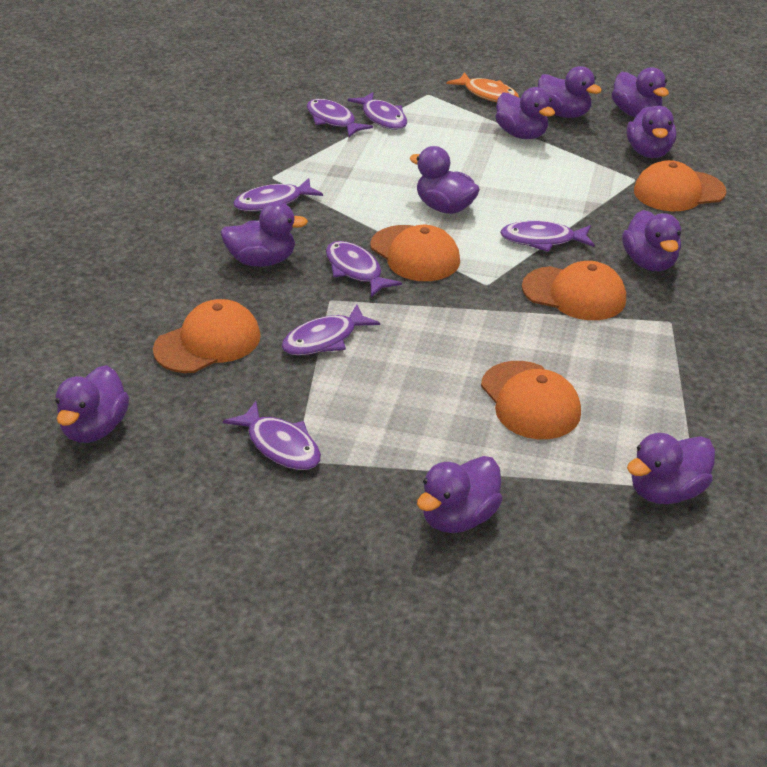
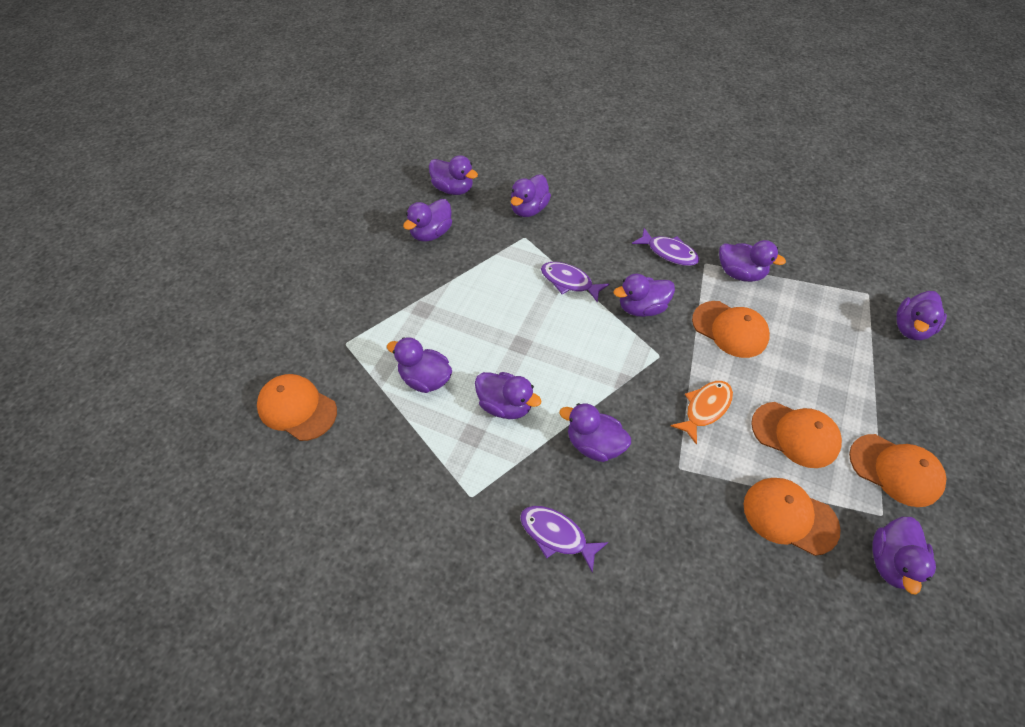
purple fish: 7 -> 3

